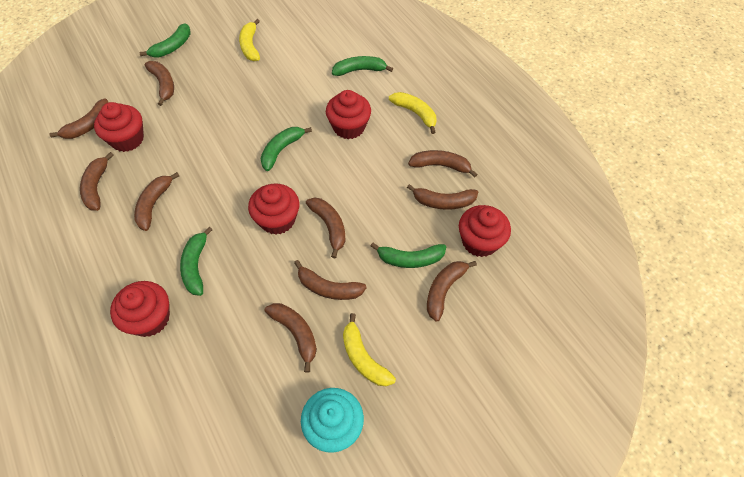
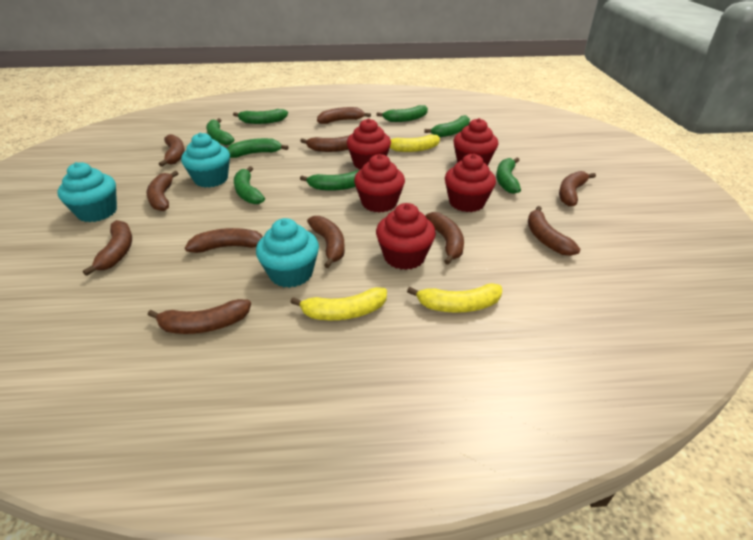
brown banana: 10 -> 11
green banana: 5 -> 8
turquoise cupcake: 1 -> 3

